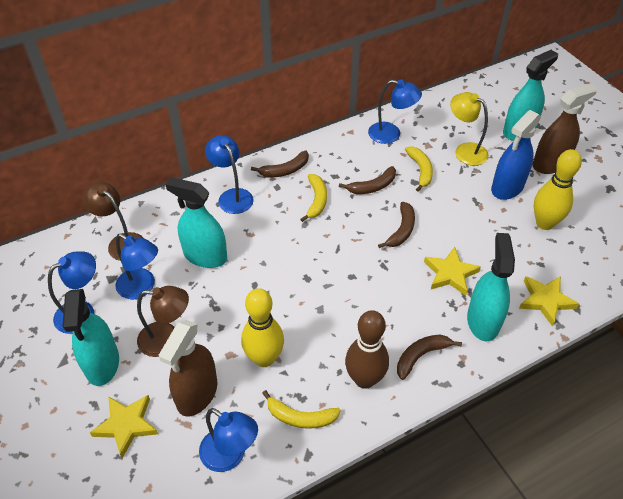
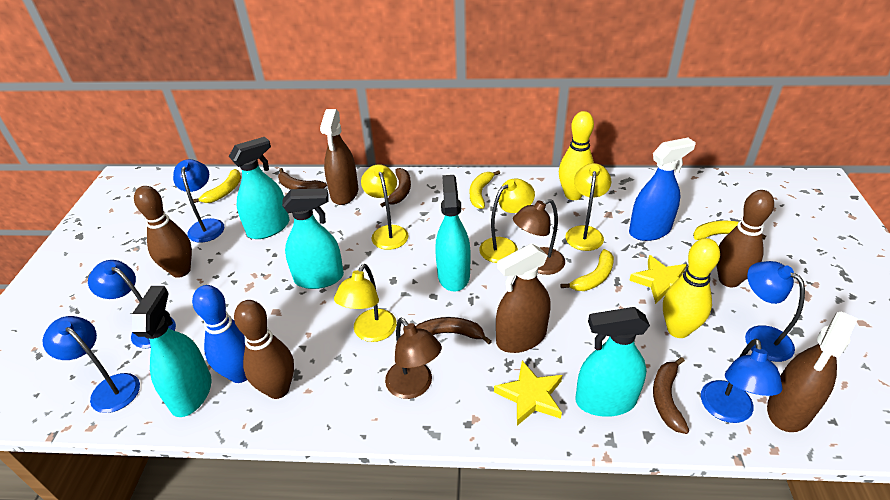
blue bowling pin: 0 -> 1
brown bowling pin: 1 -> 3
brown spray bottle: 2 -> 3
turquoise spray bottle: 4 -> 5
yellow banana: 3 -> 4
yellow lamp: 1 -> 4
yellow star: 3 -> 2

